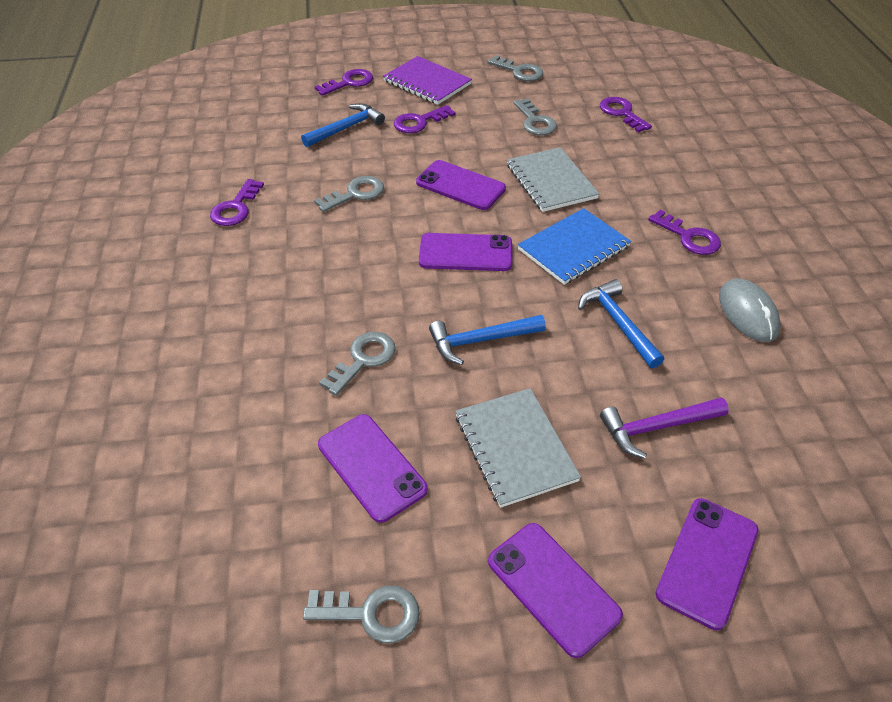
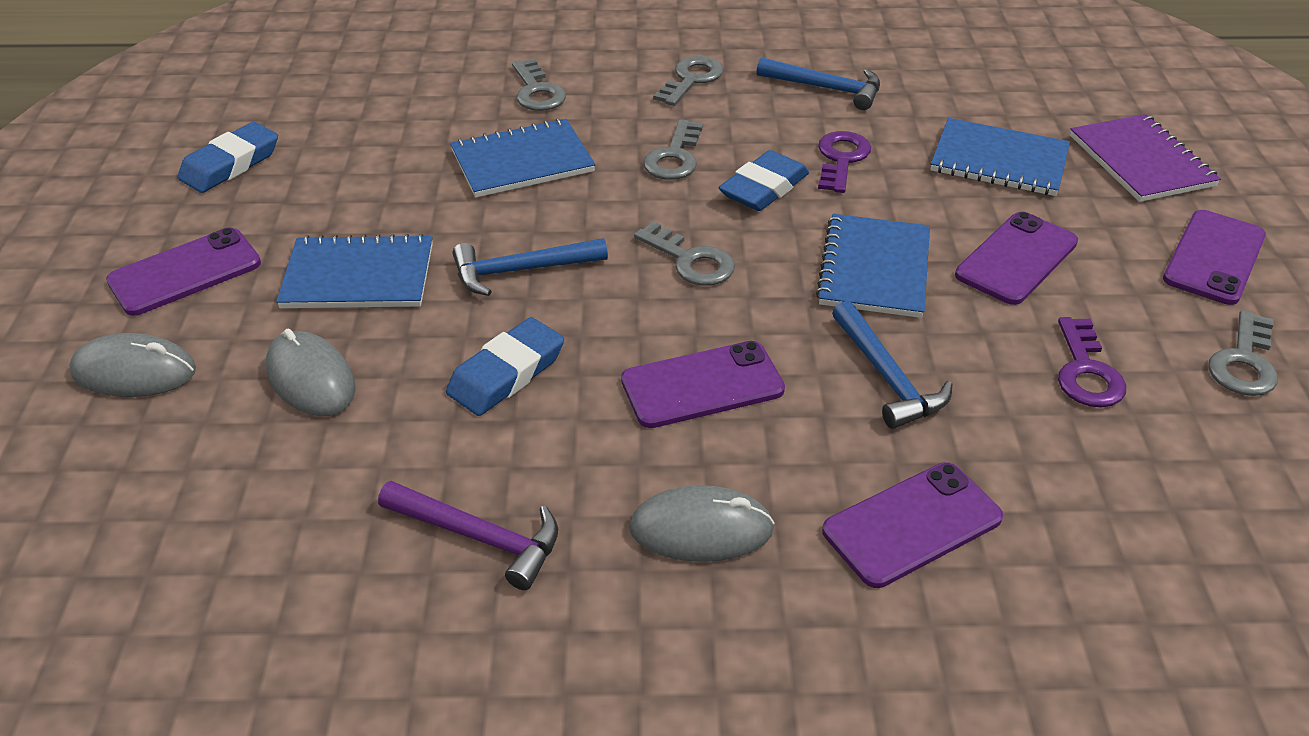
blue eraser: 0 -> 3
blue notebook: 1 -> 4
grey mouse: 1 -> 3
grey notebook: 2 -> 0
purple key: 5 -> 2

